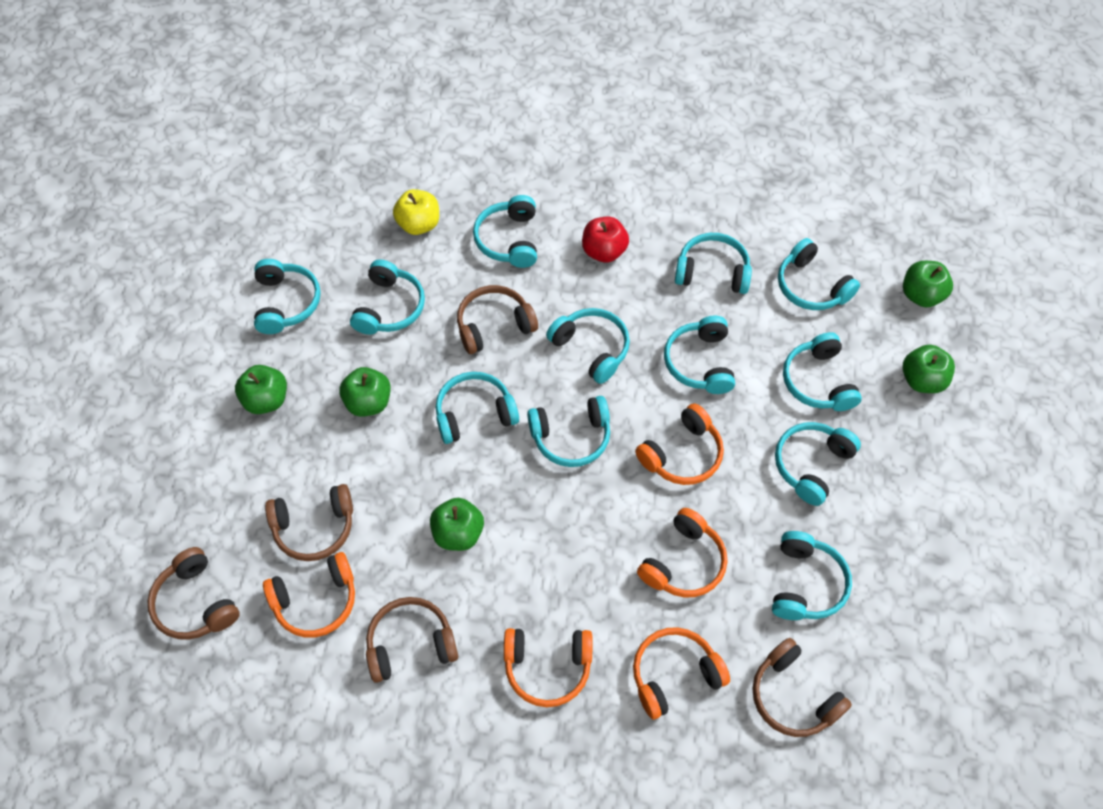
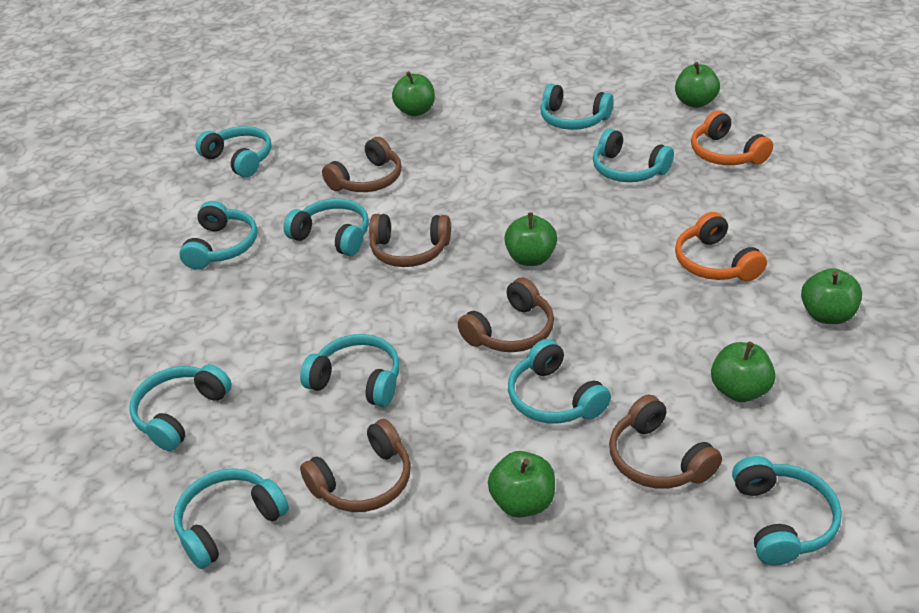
green apple: 5 -> 6
orange headphones: 5 -> 2
red apple: 1 -> 0
turquoise headphones: 12 -> 10
yellow apple: 1 -> 0

